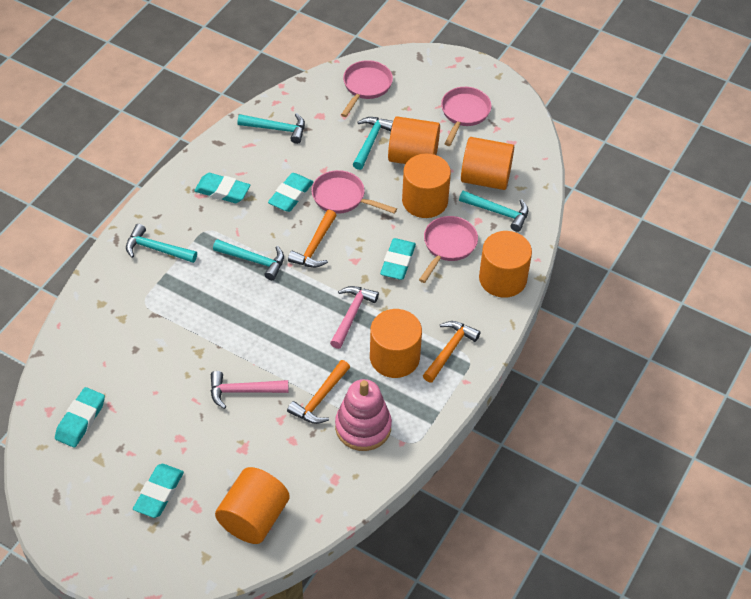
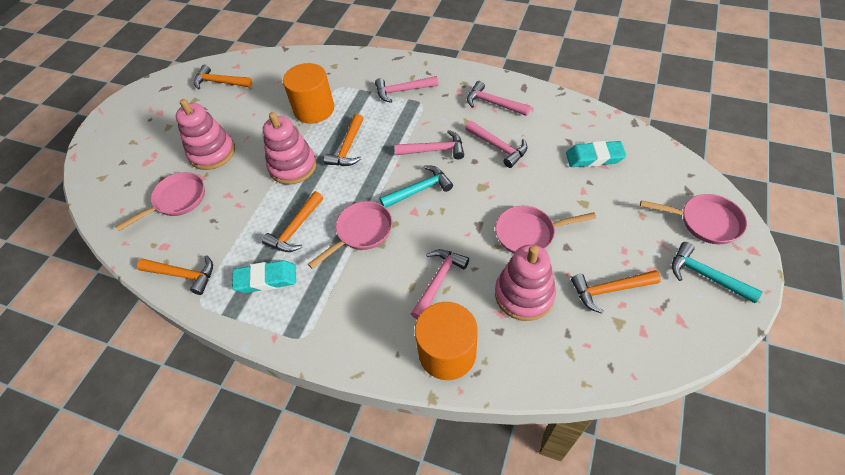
orange cylinder: 6 -> 2
orange hammer: 3 -> 5
pink hammer: 2 -> 5
pink stacking toy: 1 -> 3
turquoise eraser: 5 -> 2
turquoise hammer: 5 -> 2

